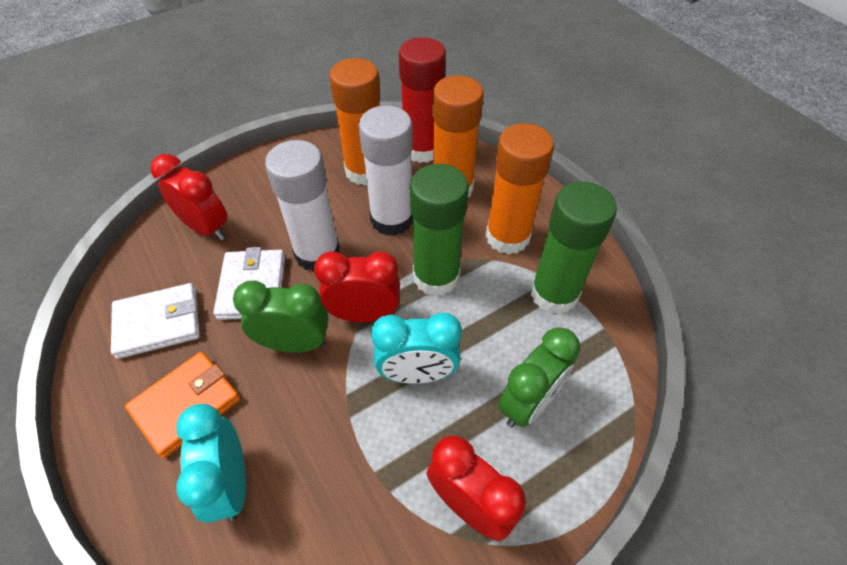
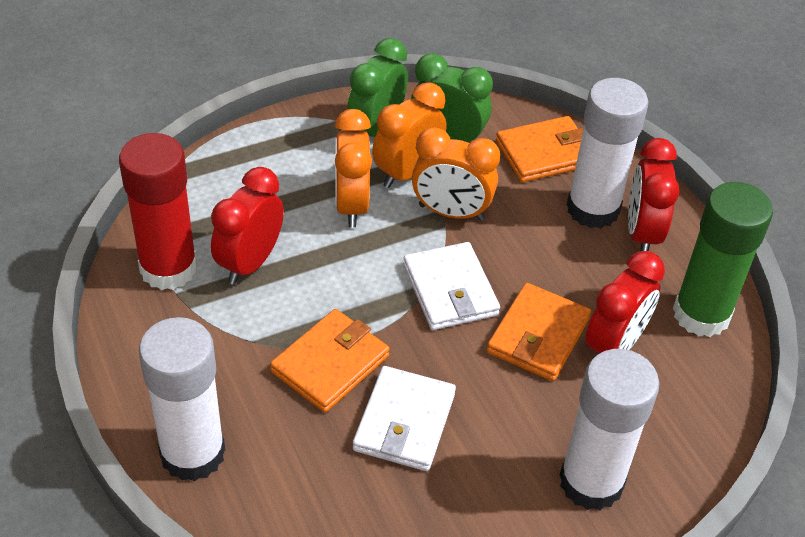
green glue stick: 2 -> 1
orange clock: 0 -> 3
orange glue stick: 3 -> 0
orange wallet: 1 -> 3
turquoise clock: 2 -> 0
white glue stick: 2 -> 3

